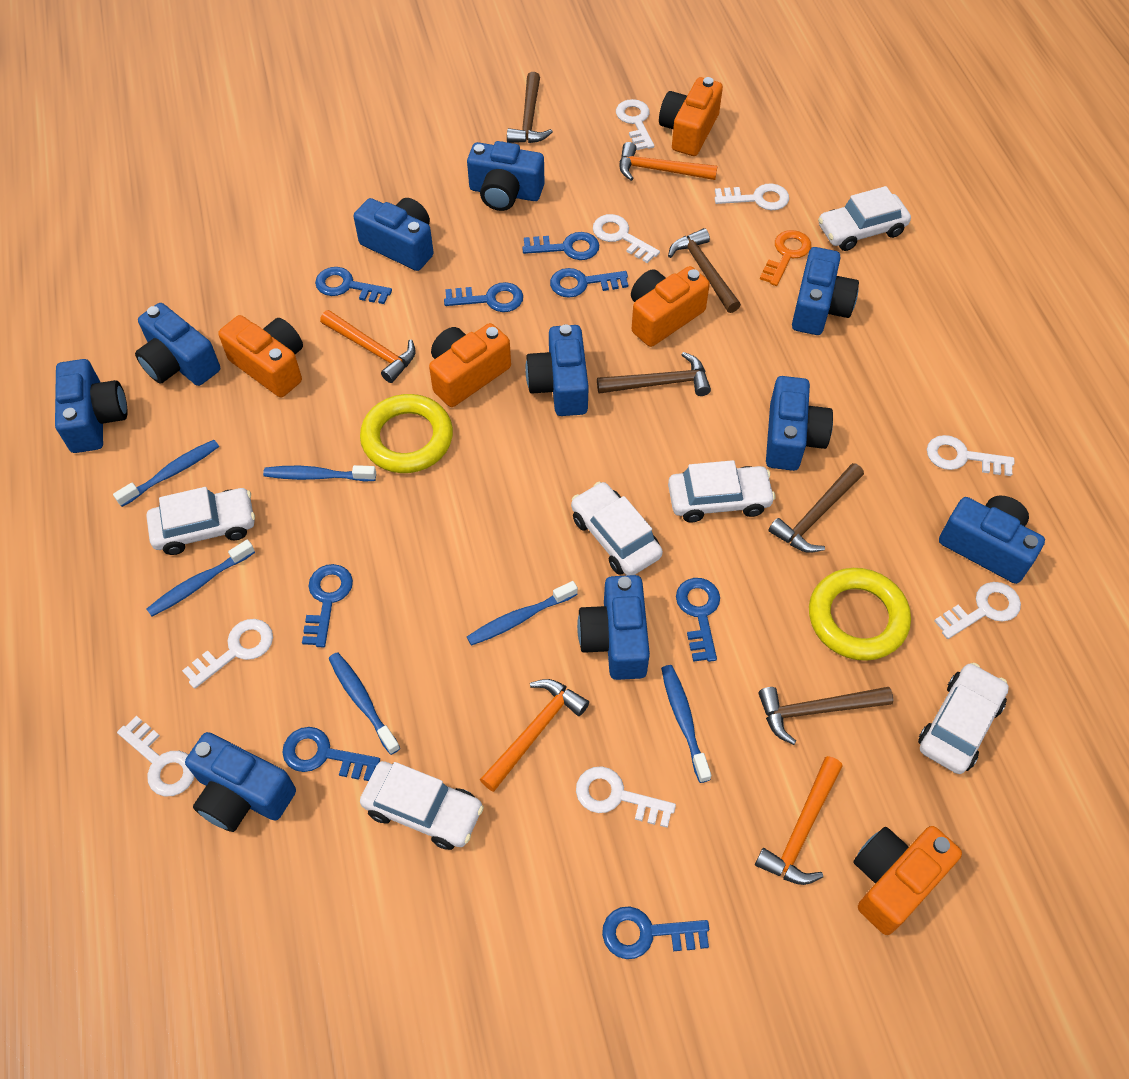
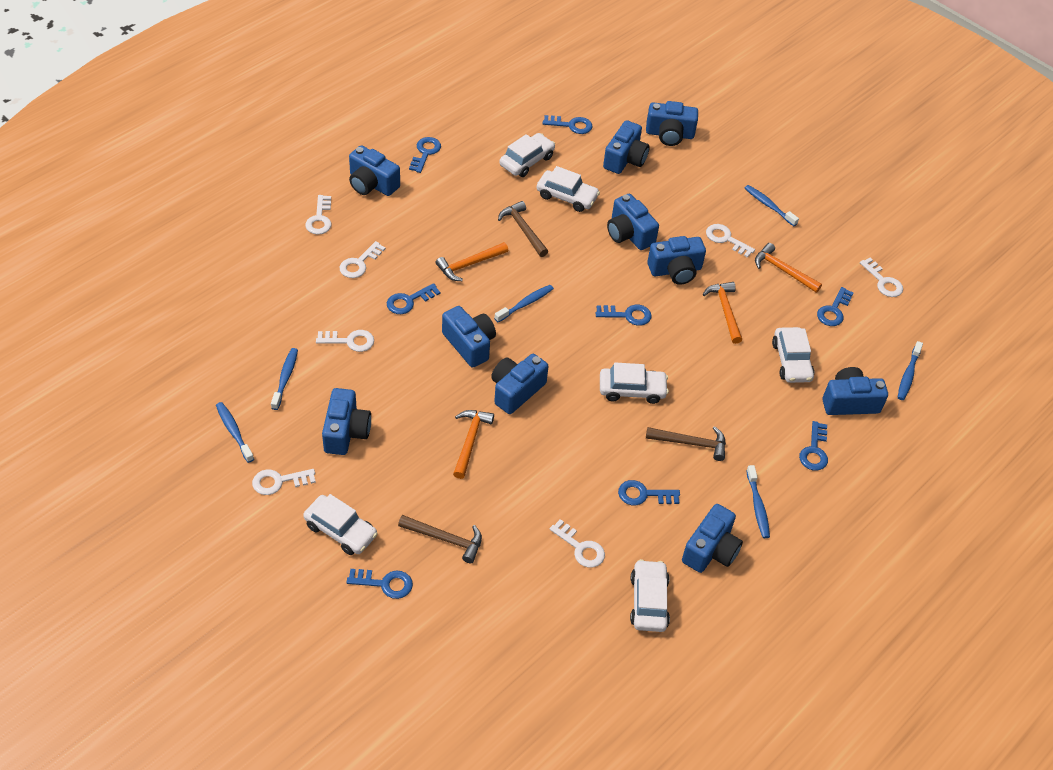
brown hammer: 5 -> 3
orange camera: 5 -> 0
orange key: 1 -> 0
white key: 8 -> 7
yellow ring: 2 -> 0

